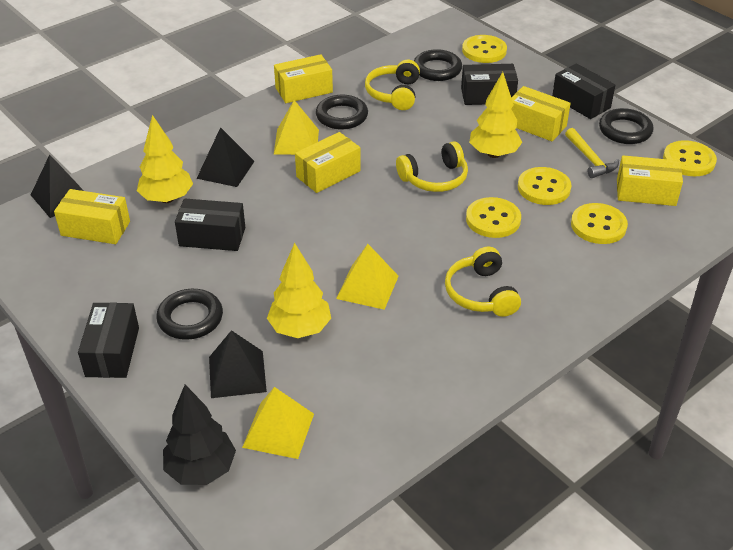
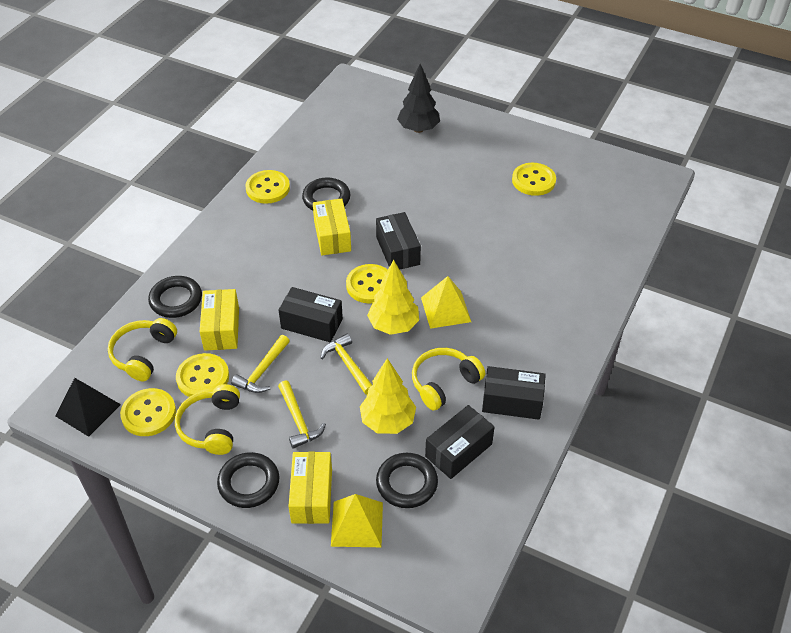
black pyramid: 3 -> 1
yellow box: 5 -> 3
yellow hammer: 1 -> 3
yellow pyramid: 3 -> 2
yellow tree: 3 -> 2

